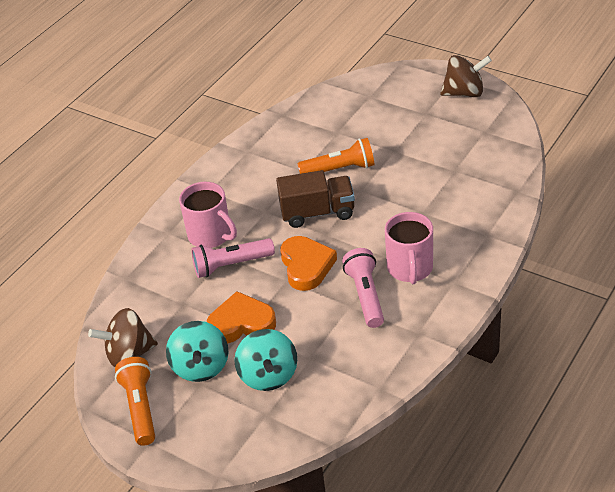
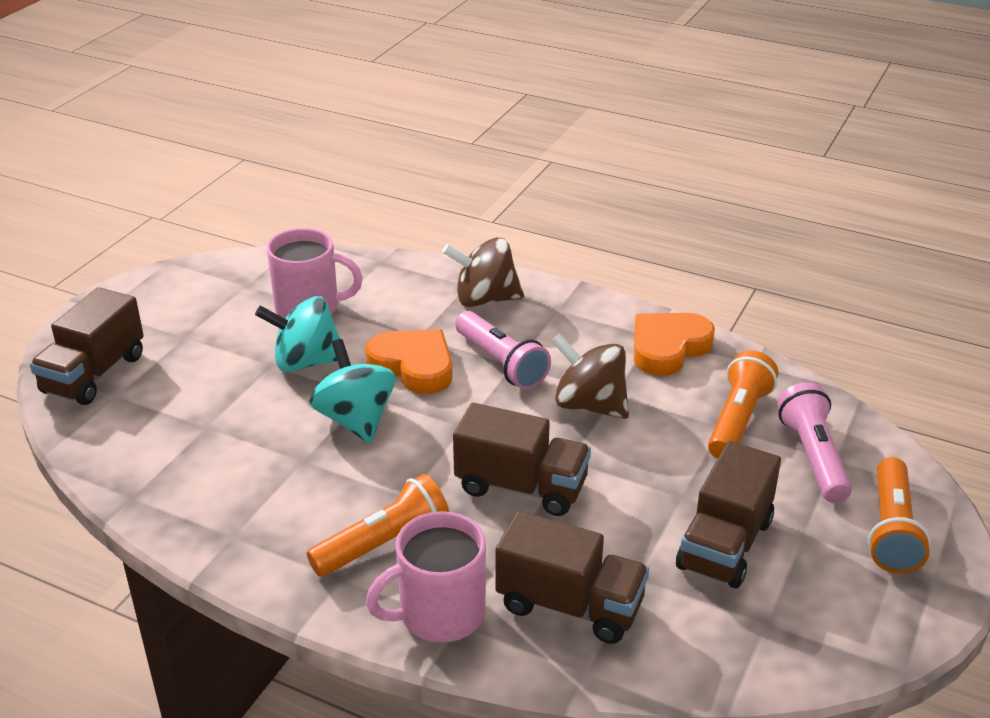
brown truck: 1 -> 4
orange flashlight: 2 -> 3

